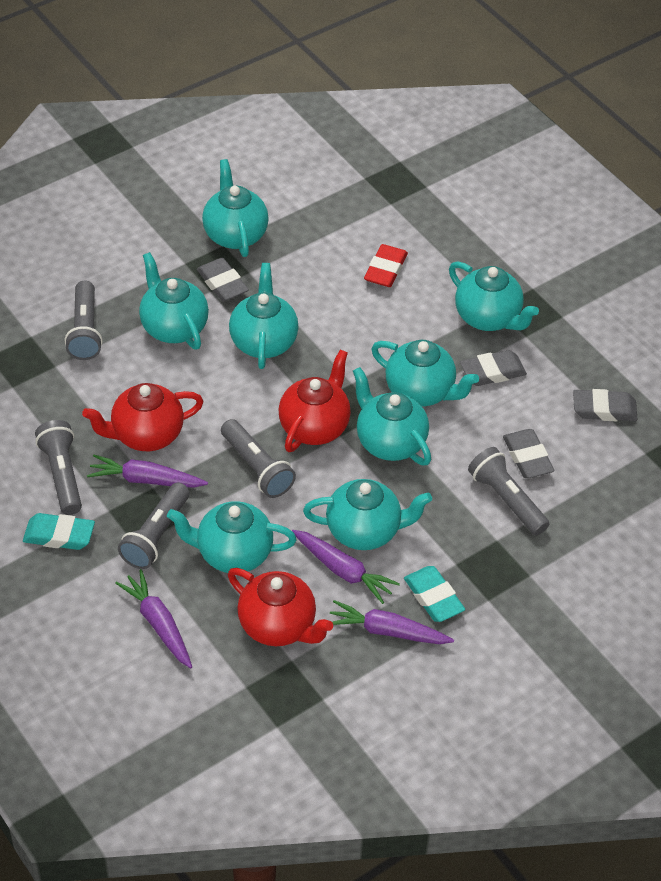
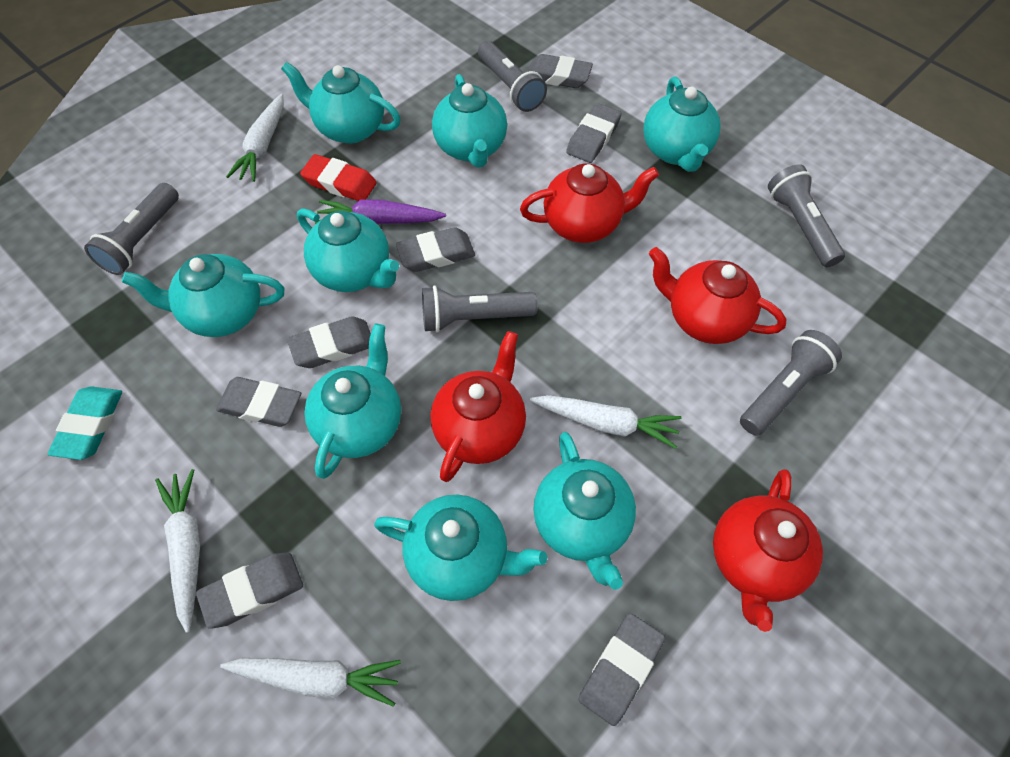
grey eraser: 4 -> 7
purple carrot: 4 -> 1
red teapot: 3 -> 4
turquoise eraser: 2 -> 1
white carrot: 0 -> 4

